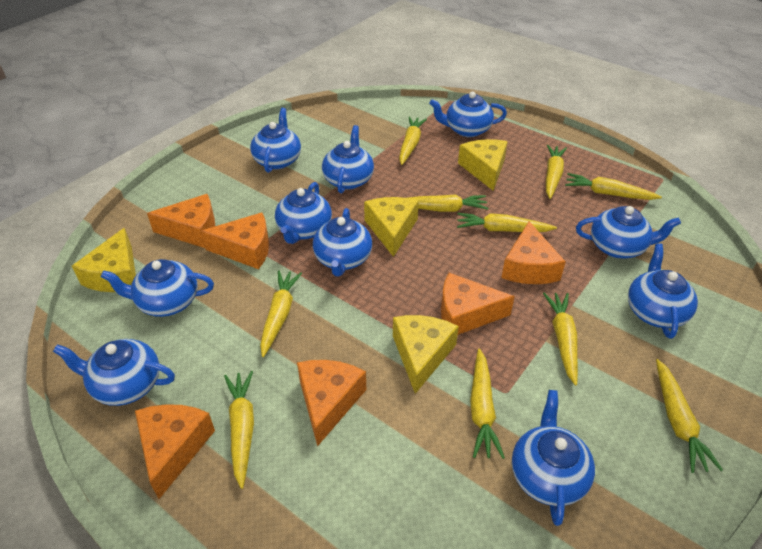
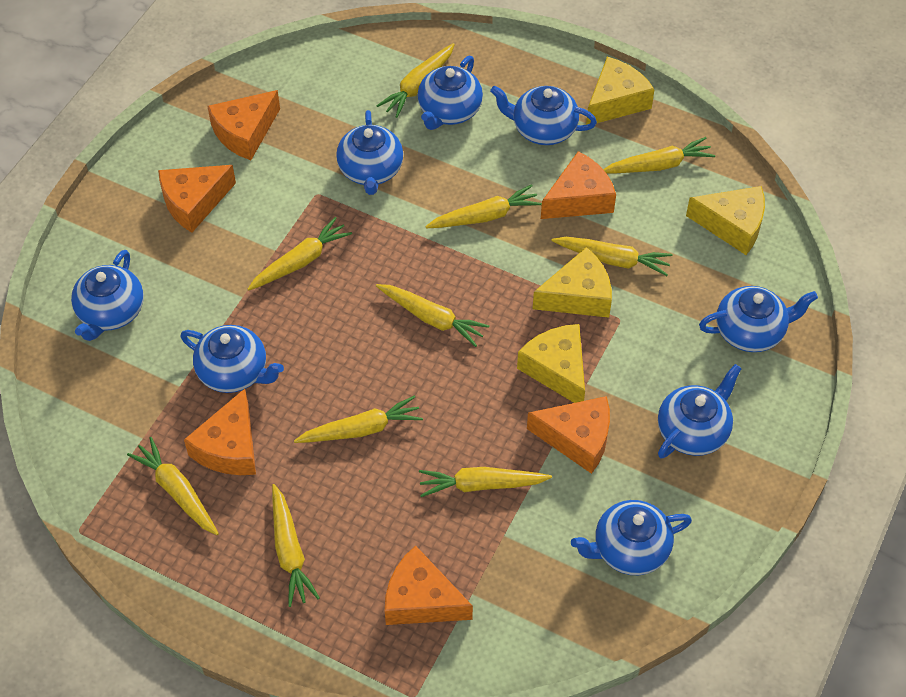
blue teapot: 10 -> 8

